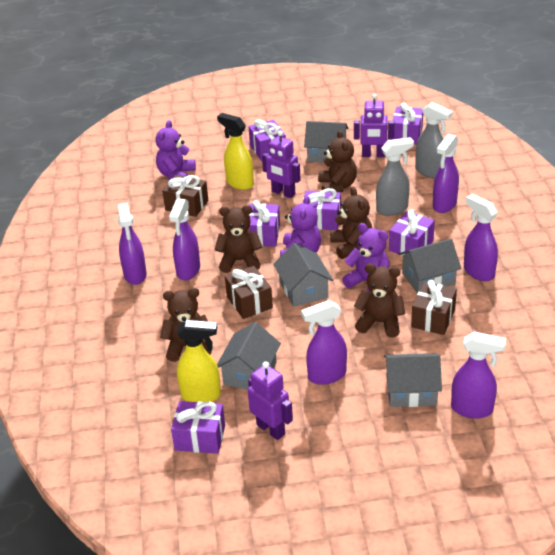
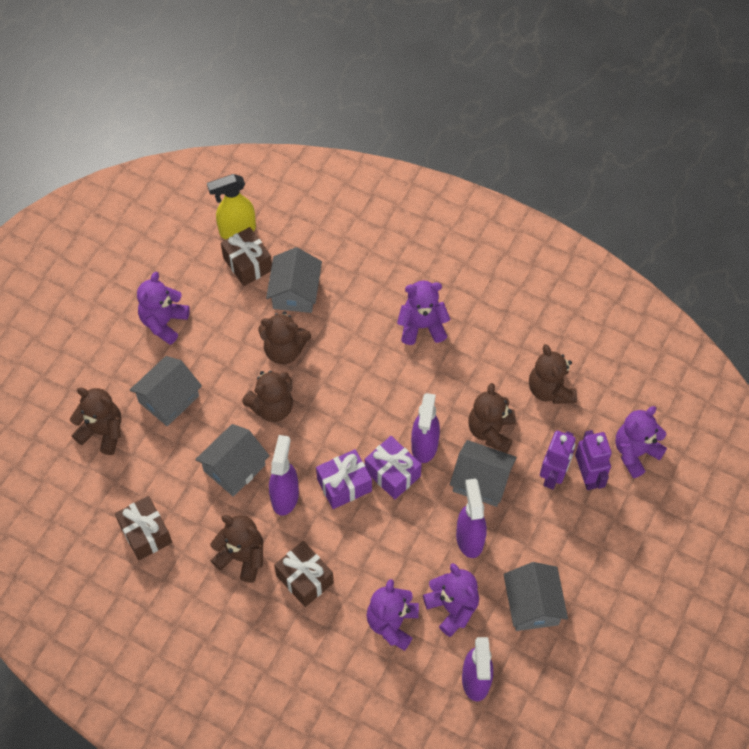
brown teddy bear: 5 -> 6
grey spray bottle: 2 -> 0
purple gift: 6 -> 2
purple robot: 3 -> 2
purple spray bottle: 6 -> 4
purple teddy bear: 3 -> 5
yellow spray bottle: 2 -> 1

